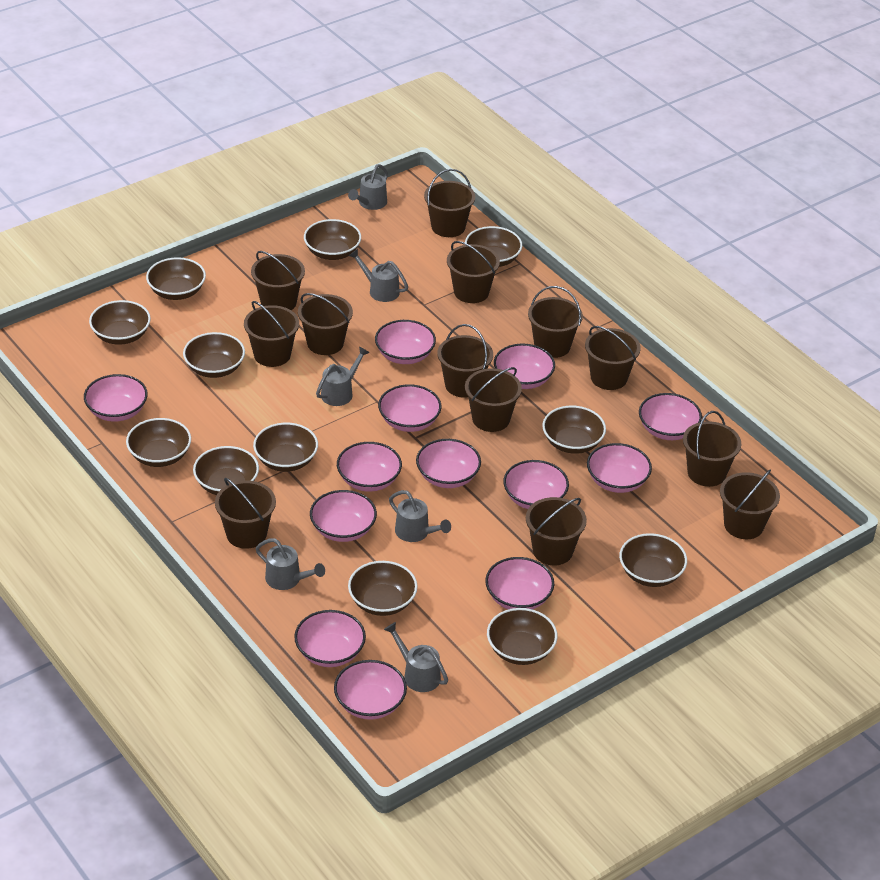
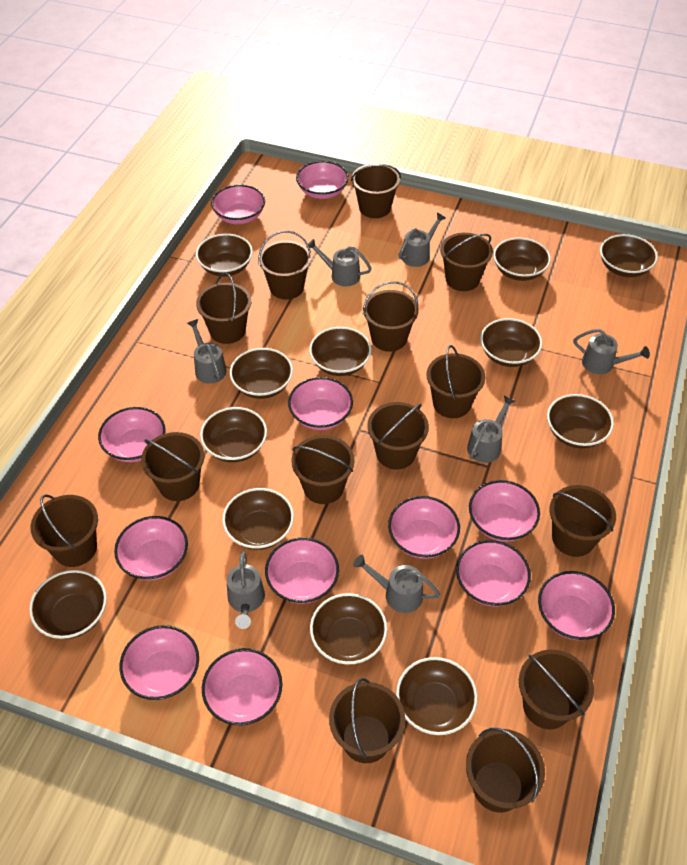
brown bucket: 13 -> 14
grey watering can: 6 -> 7
pink bowl: 13 -> 12

